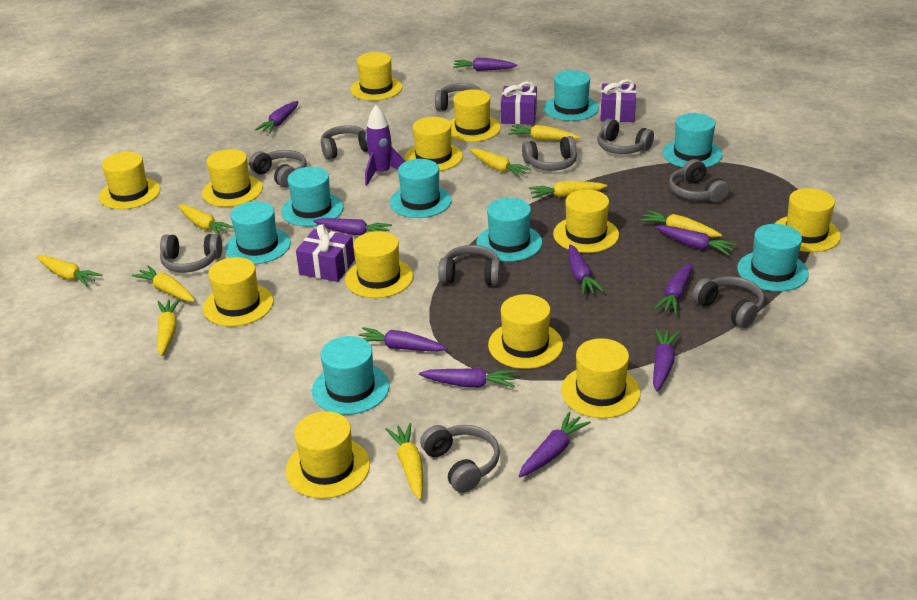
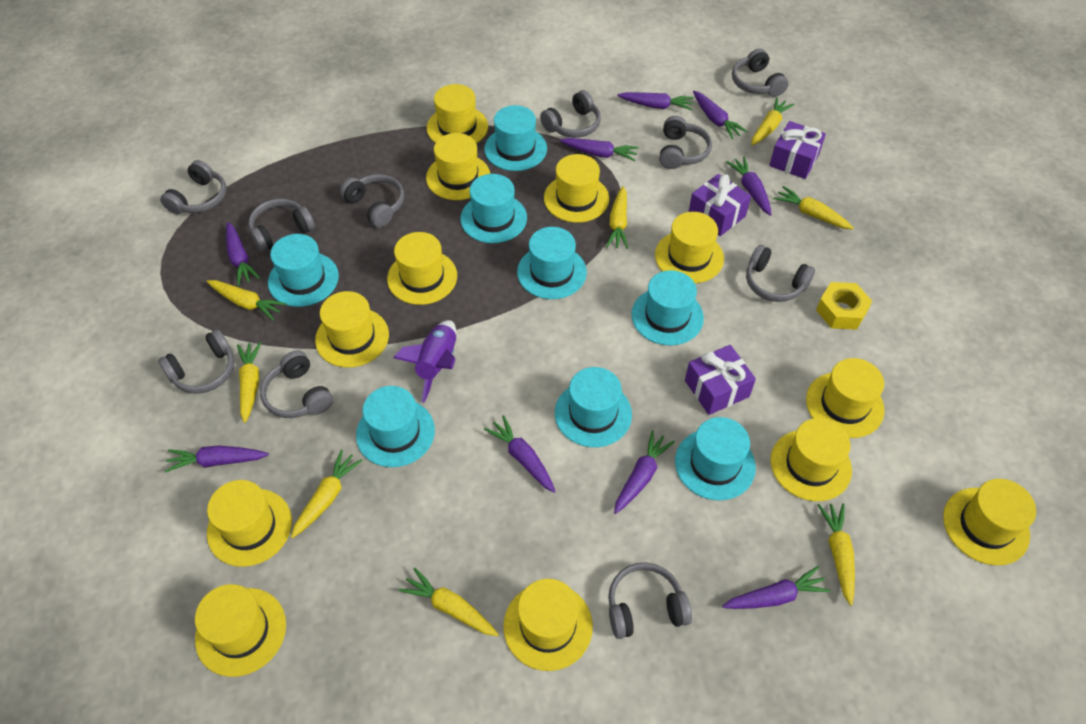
purple carrot: 10 -> 9
yellow carrot: 9 -> 8
yellow nut: 0 -> 1

